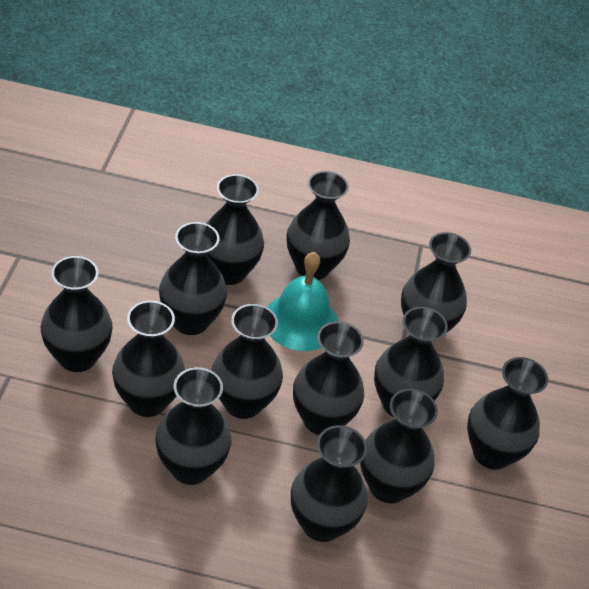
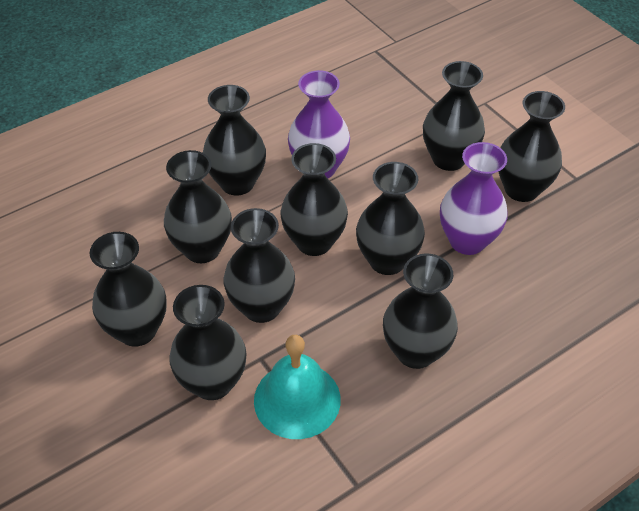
black vase: 13 -> 10
purple vase: 0 -> 2

